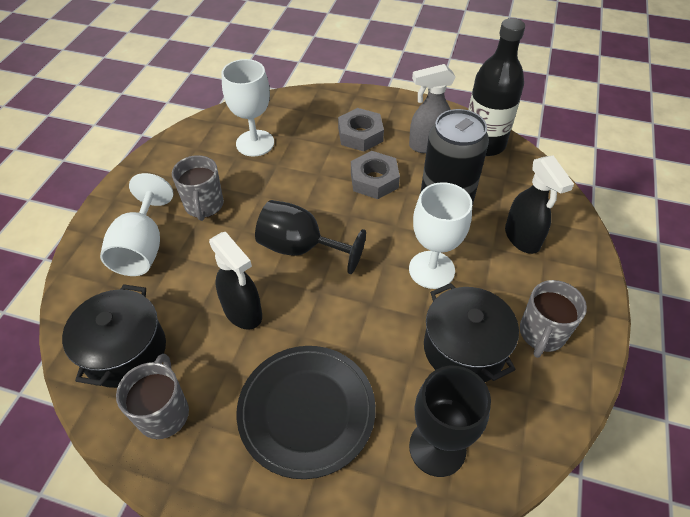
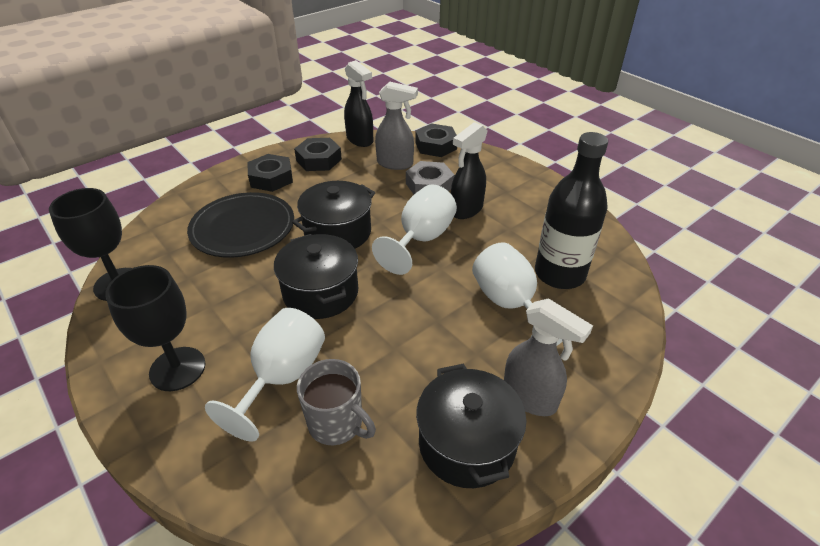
black can: 1 -> 0
black nut: 0 -> 3
black pot: 2 -> 3
grey mug: 3 -> 1
grey nut: 2 -> 1
grey spray bottle: 1 -> 2

